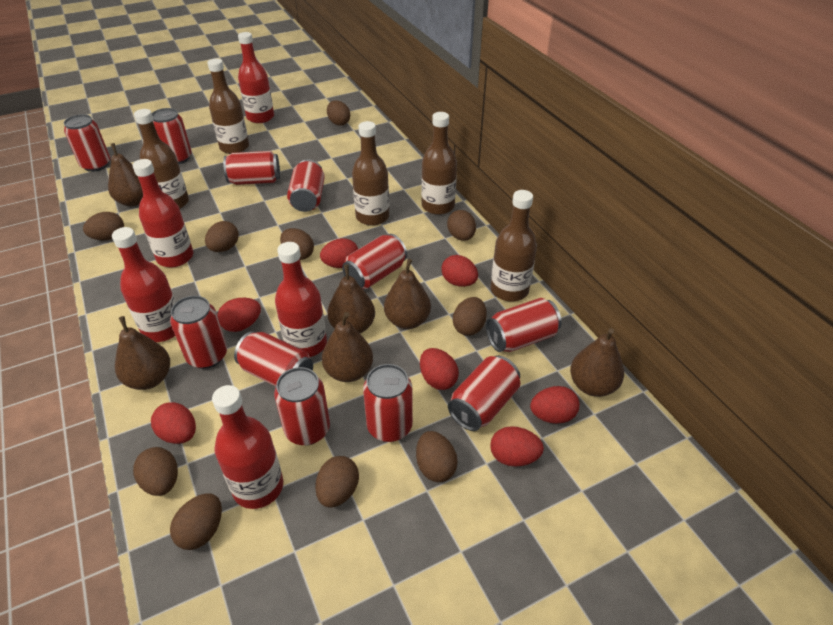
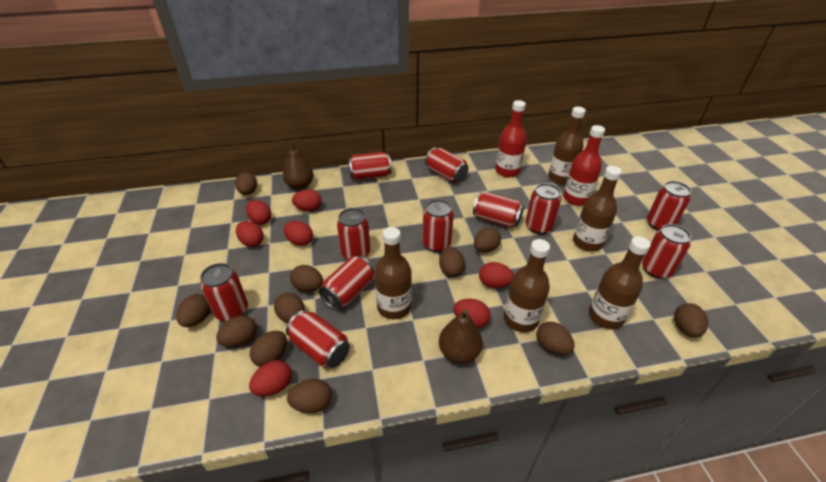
brown egg: 10 -> 11
brown pear: 6 -> 2
red bottle: 5 -> 2

